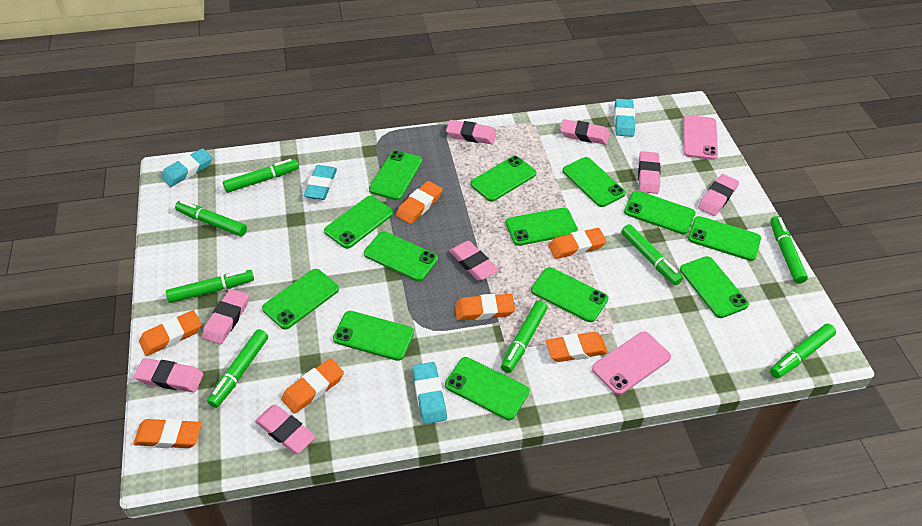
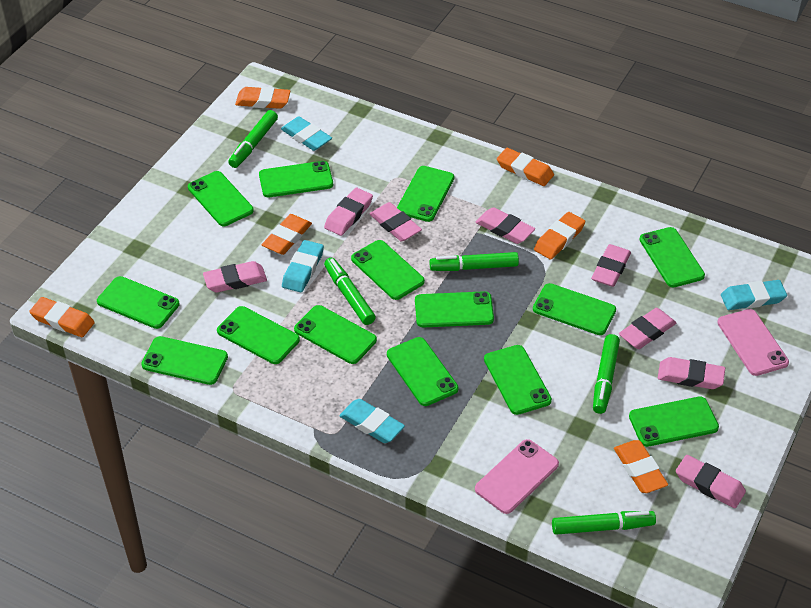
green marker: 8 -> 5
green phone: 13 -> 14
orange eraser: 7 -> 6

